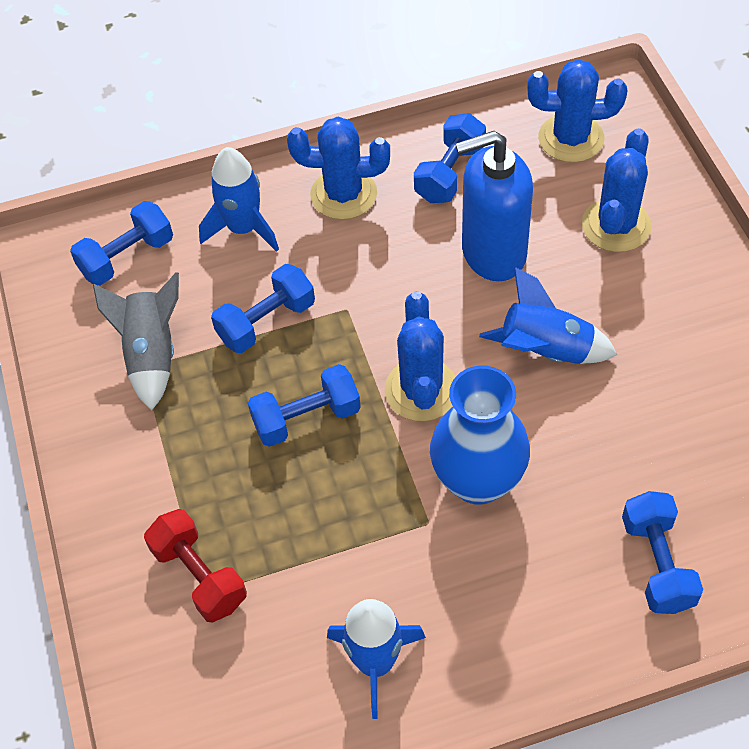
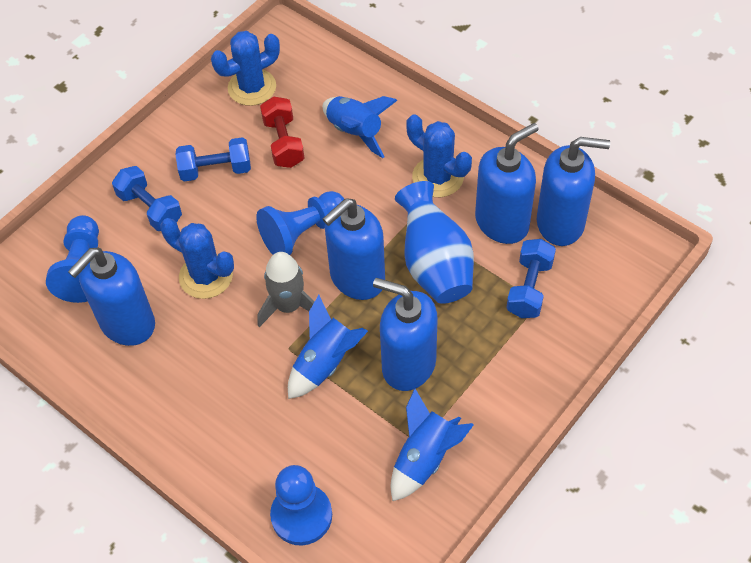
blue cactus: 4 -> 3
blue dumbbell: 5 -> 3
blue pawn: 0 -> 3
blue soap dispenser: 1 -> 5

